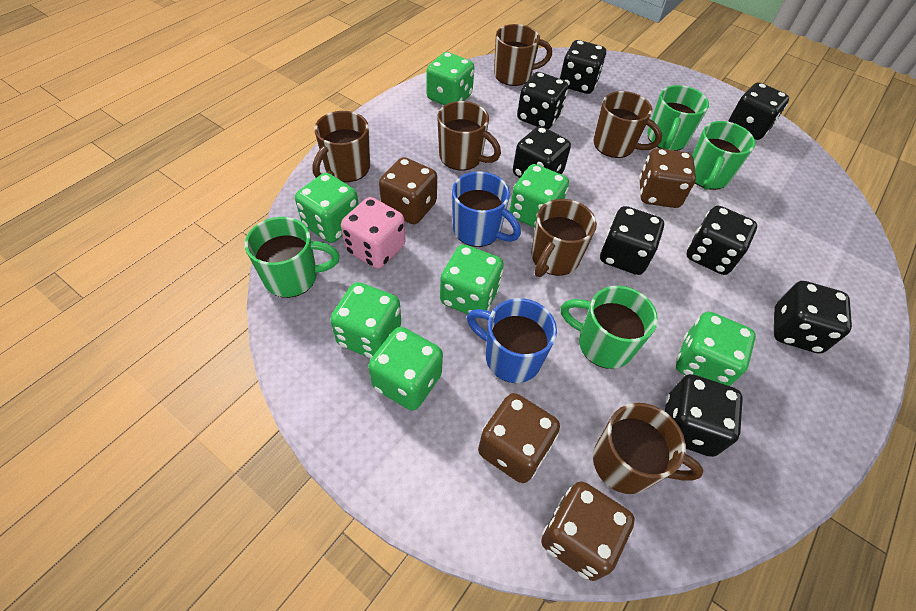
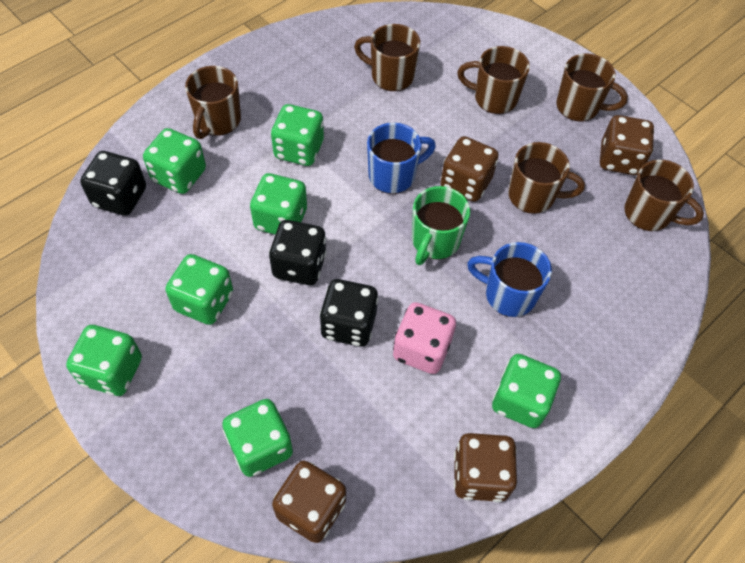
black dice: 8 -> 3
green mug: 4 -> 1

